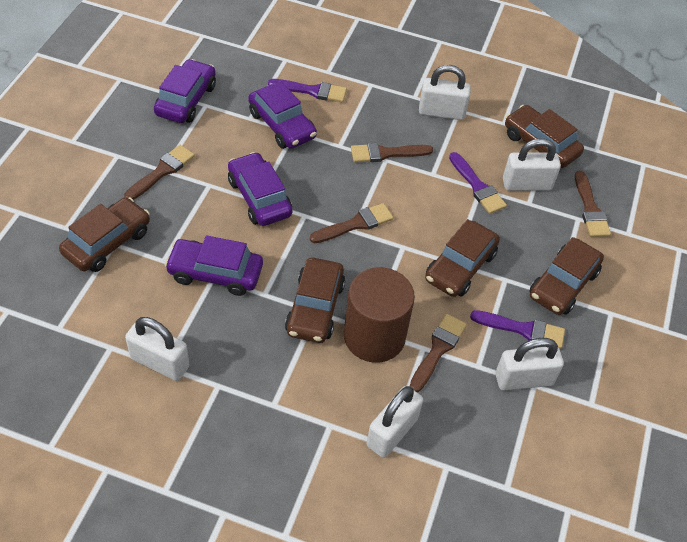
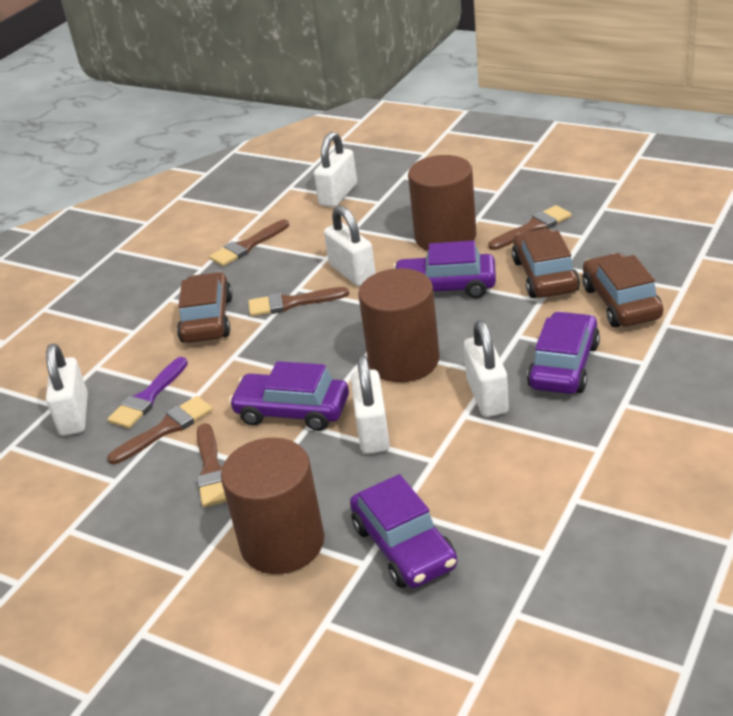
brown car: 5 -> 3
brown cylinder: 1 -> 3
purple brush: 3 -> 1

